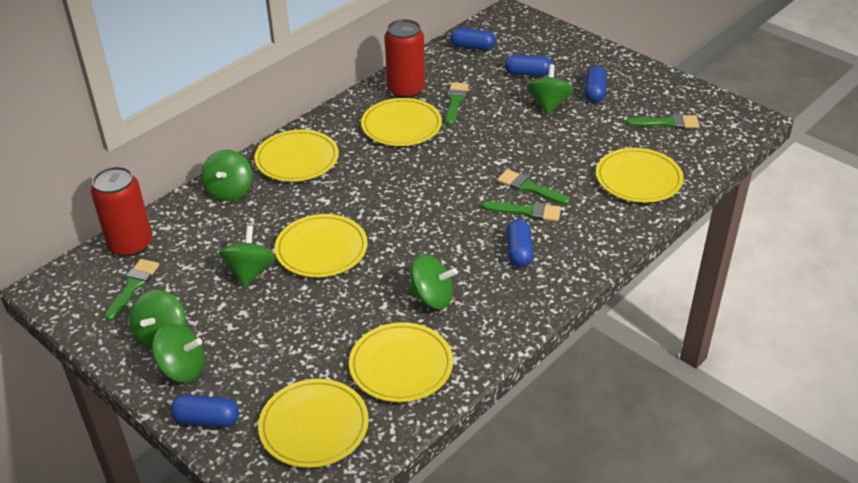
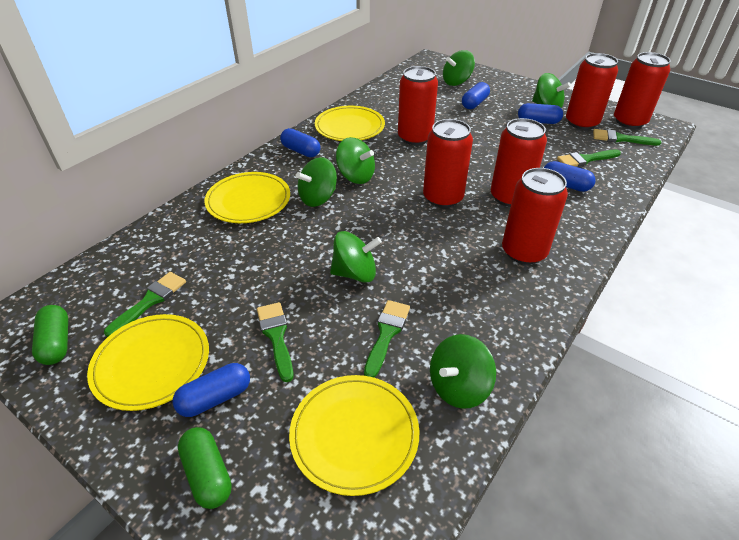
green capsule: 0 -> 2
red can: 2 -> 6
yellow plate: 6 -> 4

